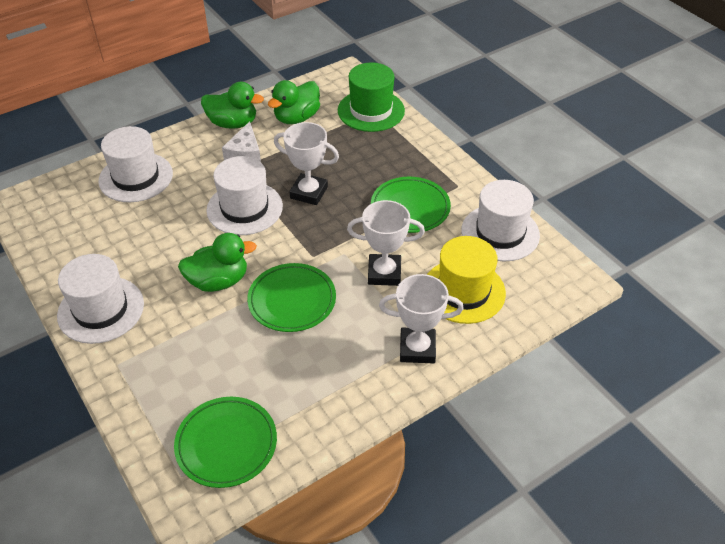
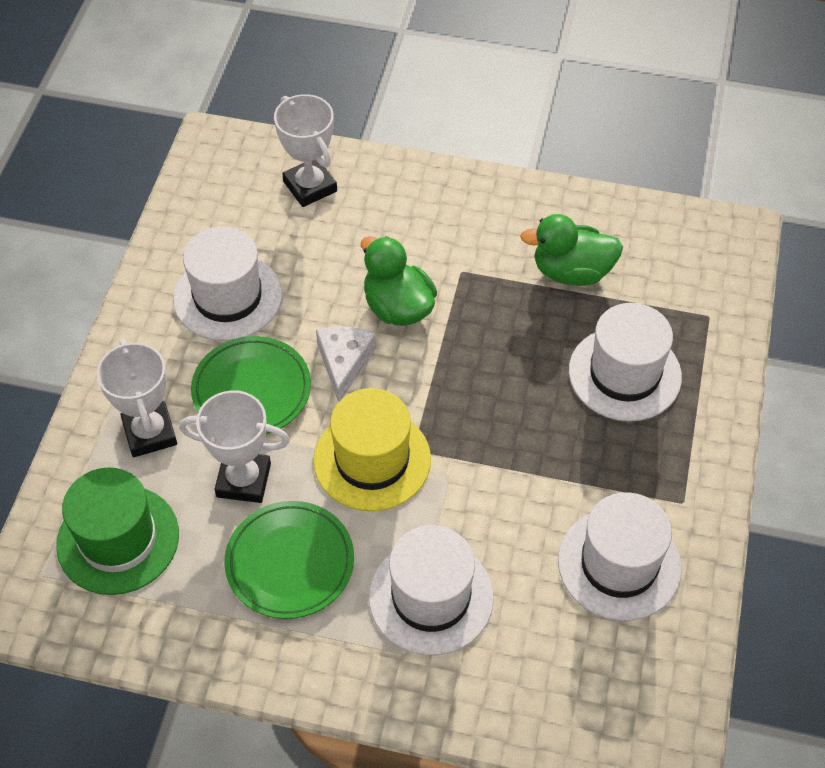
green duck: 3 -> 2
green plate: 3 -> 2

